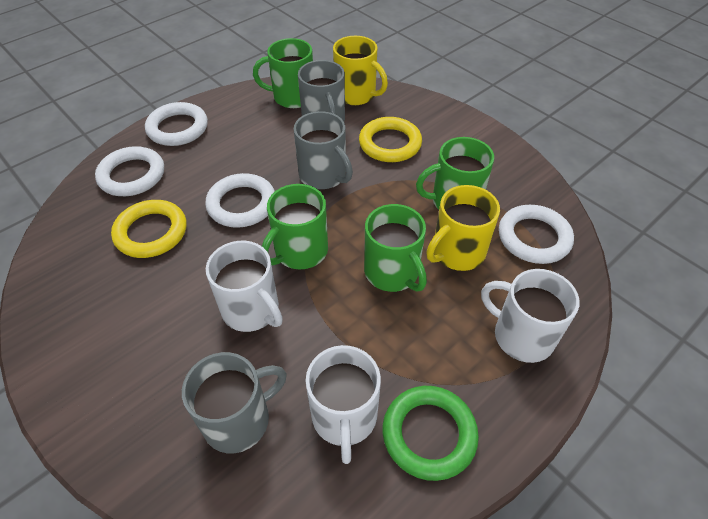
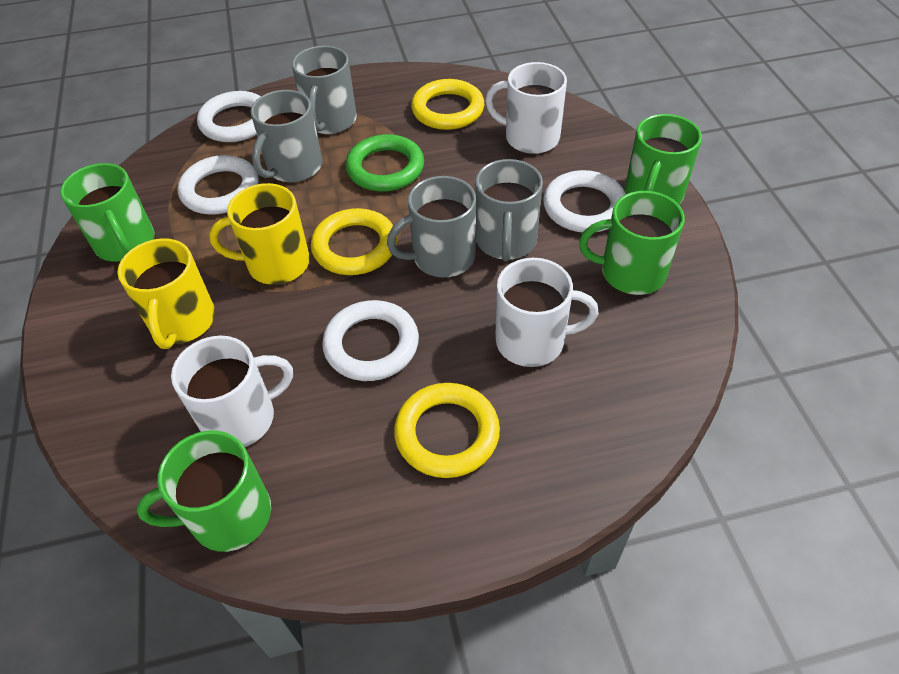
grey mug: 3 -> 4
yellow ring: 2 -> 3

